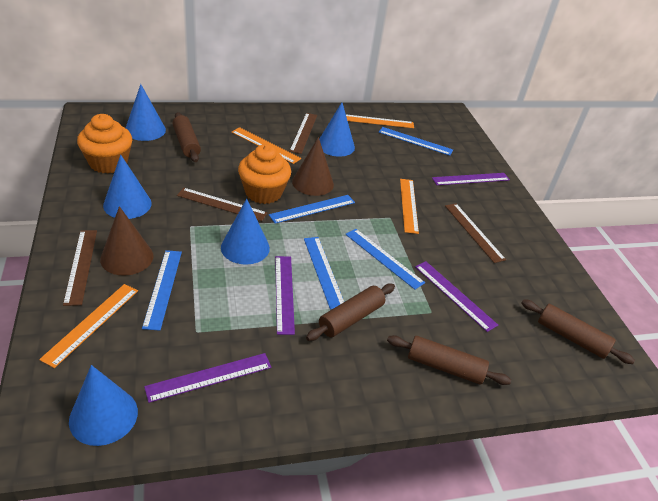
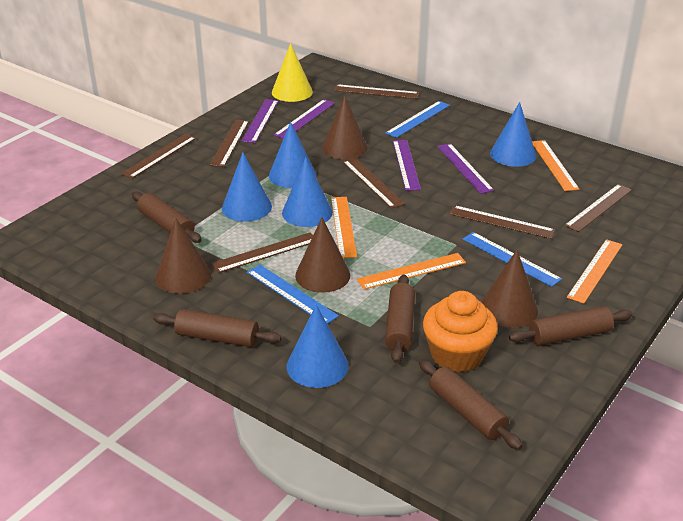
blue ruler: 5 -> 3
brown cone: 2 -> 4
brown rolling pin: 4 -> 5
brown ruler: 4 -> 7
orange cupcake: 2 -> 1
yellow cone: 0 -> 1

